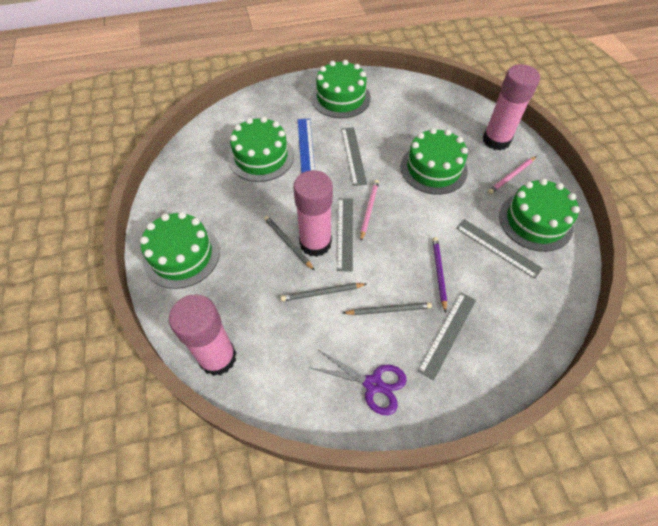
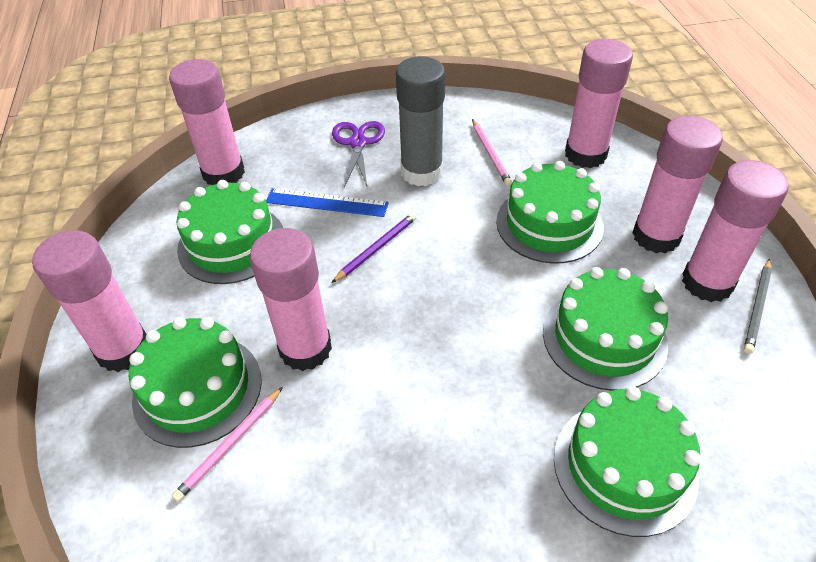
grey glue stick: 0 -> 1
grey pencil: 3 -> 1
grey ruler: 4 -> 0
pink glue stick: 3 -> 6

